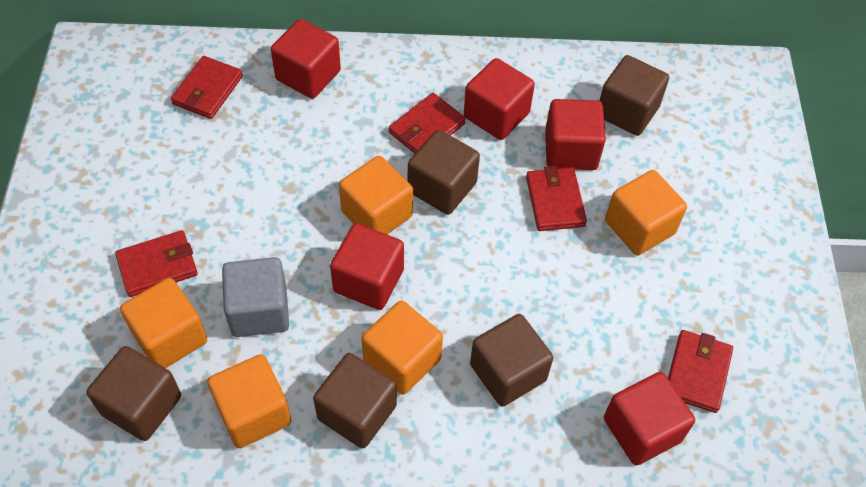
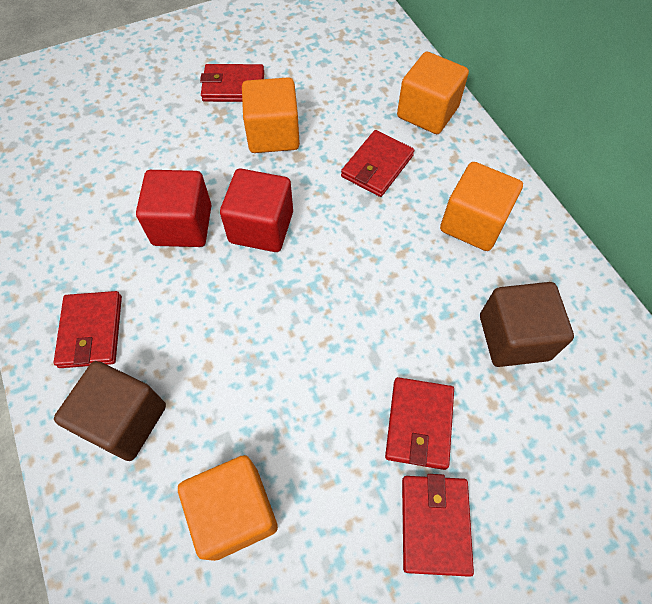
brown cube: 5 -> 2
grey cube: 1 -> 0
orange cube: 5 -> 4
red cube: 5 -> 2

